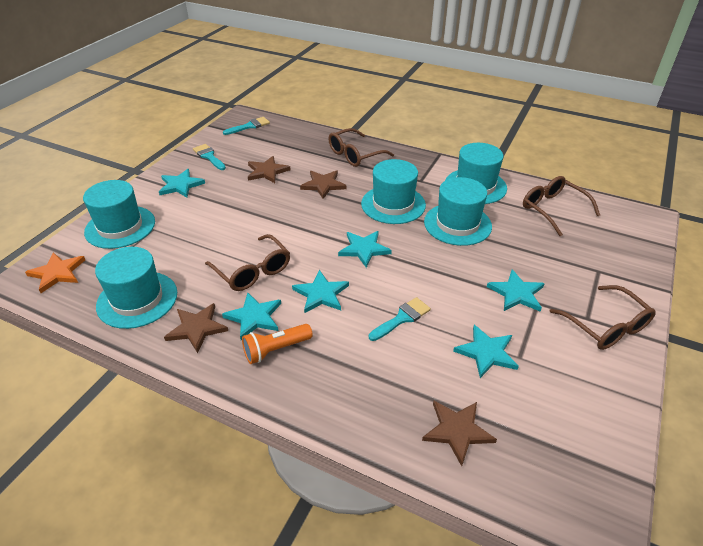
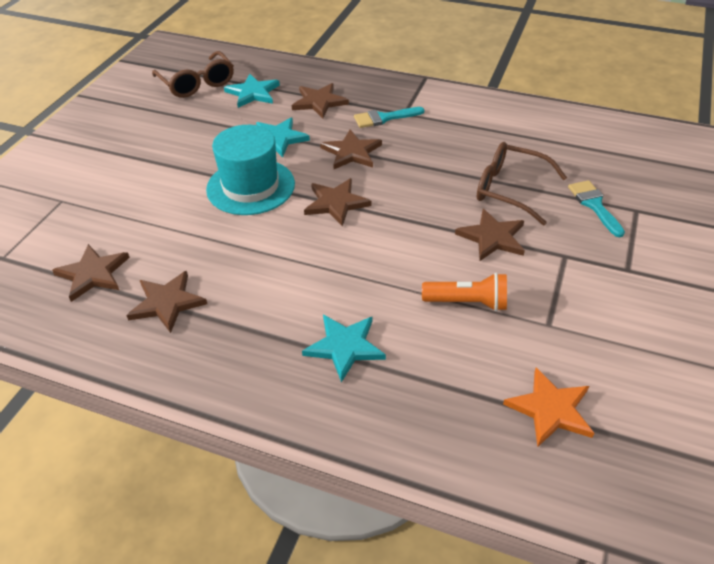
brown glasses: 4 -> 2
brown star: 4 -> 6
turquoise brush: 3 -> 2
turquoise hat: 5 -> 1
turquoise star: 6 -> 3

